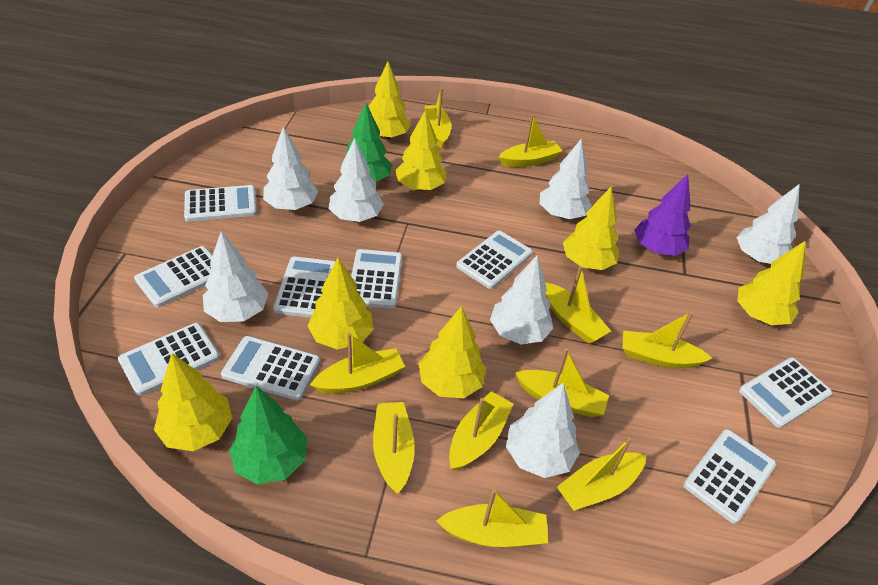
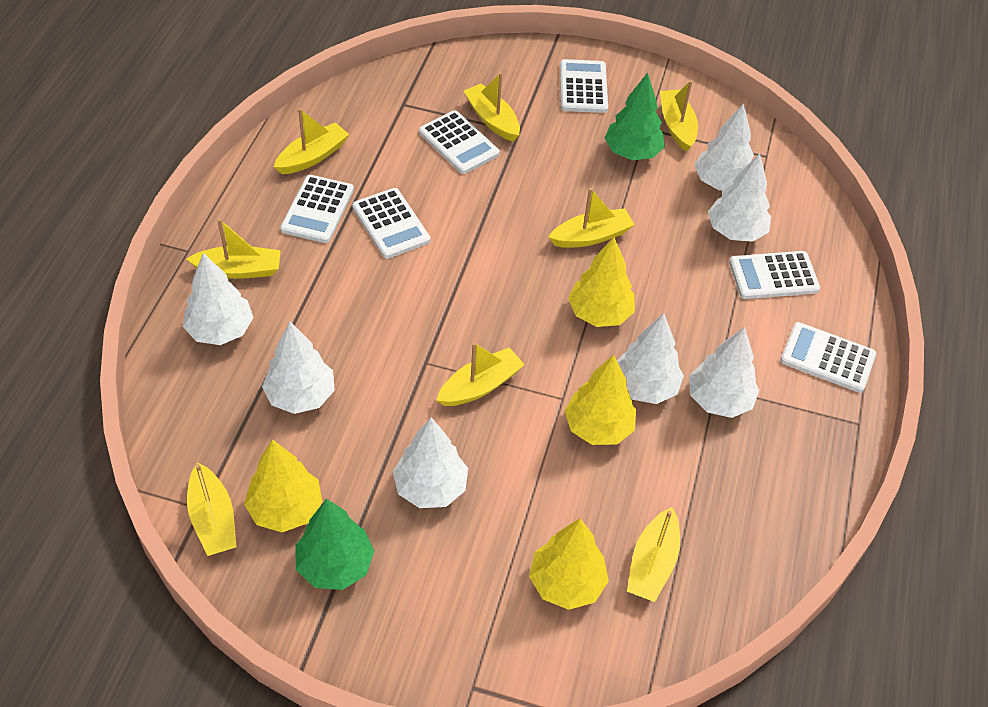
purple tree: 1 -> 0
white calculator: 9 -> 6
yellow boat: 10 -> 8
yellow tree: 7 -> 4

